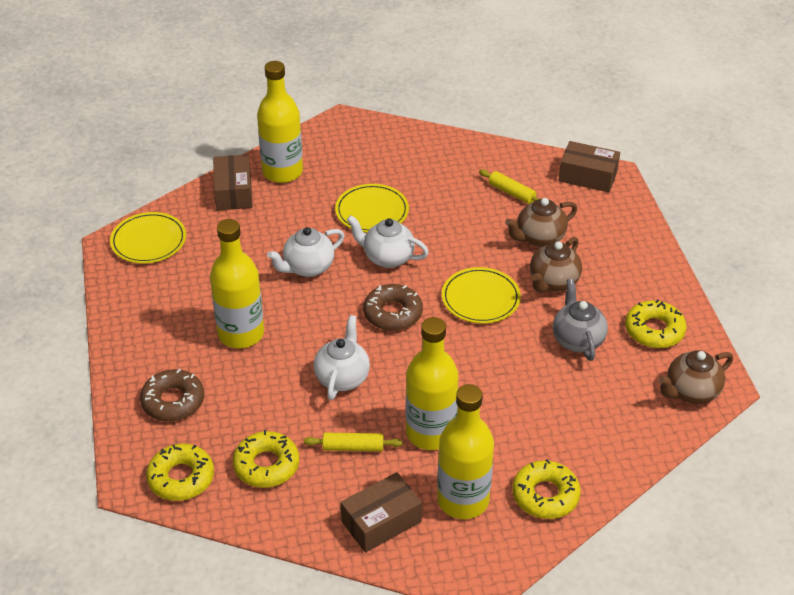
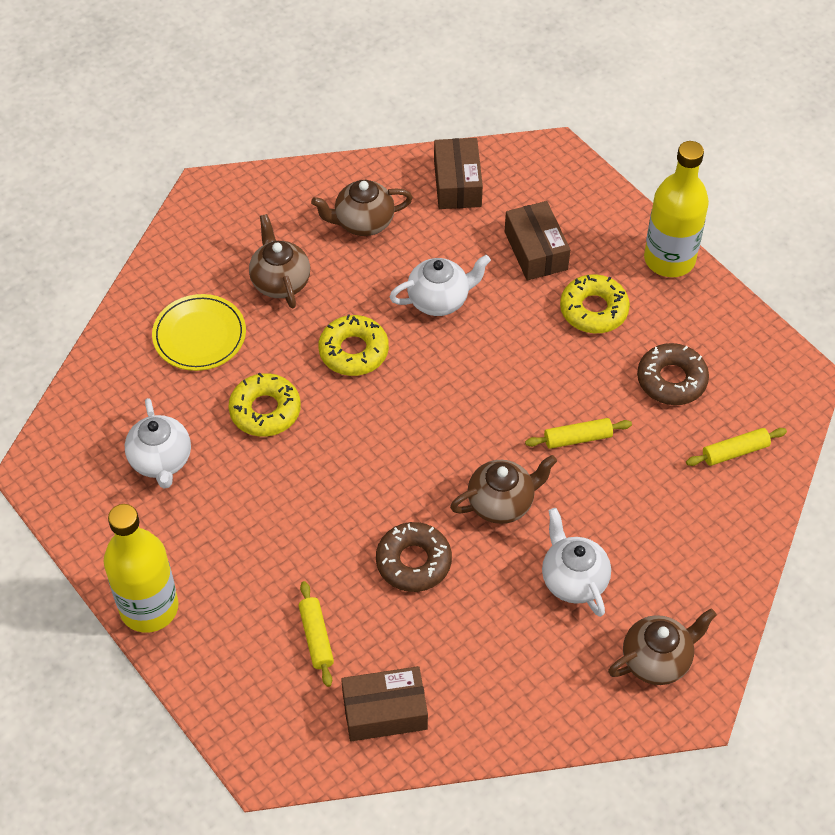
brown teapot: 3 -> 4
grey teapot: 1 -> 0
yellow bottle: 4 -> 2
yellow donut: 4 -> 3
yellow plate: 3 -> 1
yellow rolling pin: 2 -> 3

